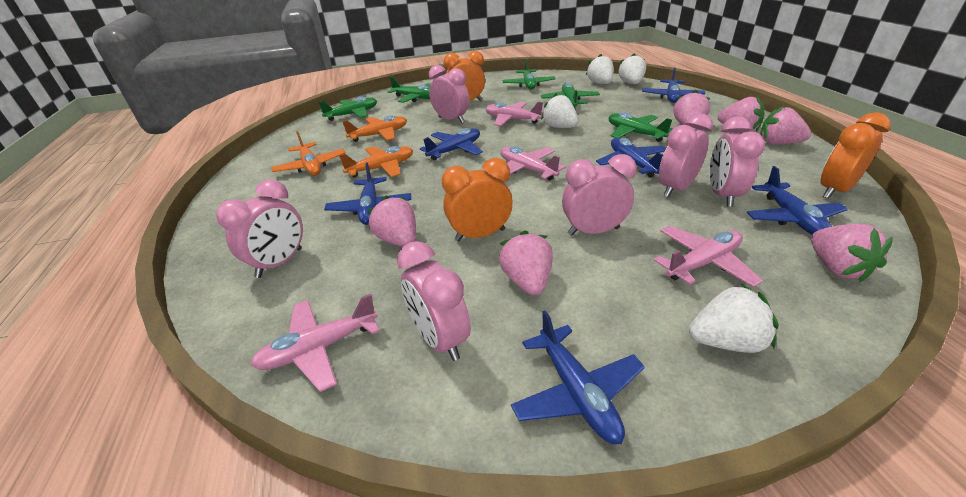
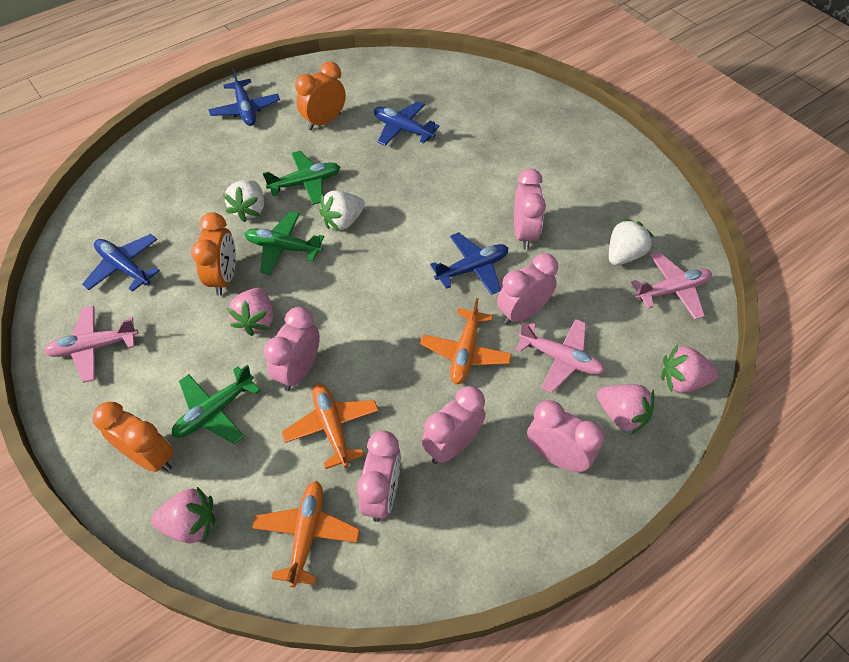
blue plane: 6 -> 4
green plane: 5 -> 3
pink plane: 4 -> 3
pink strawberry: 6 -> 4
white strawberry: 4 -> 3

